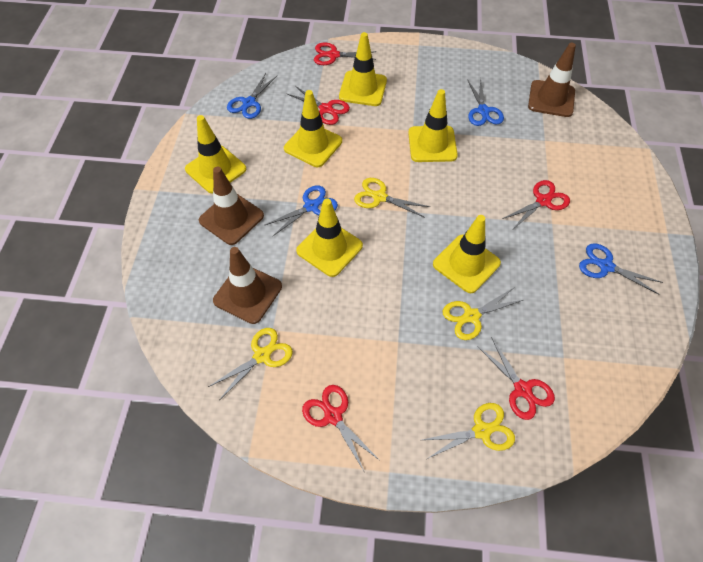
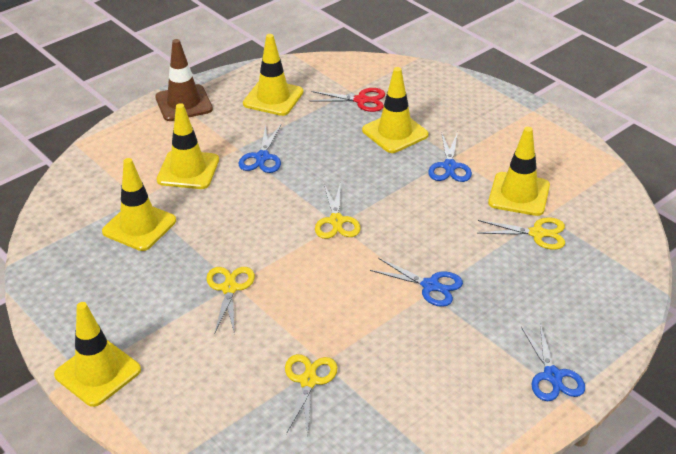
brown traffic cone: 3 -> 1
red scissors: 5 -> 1

